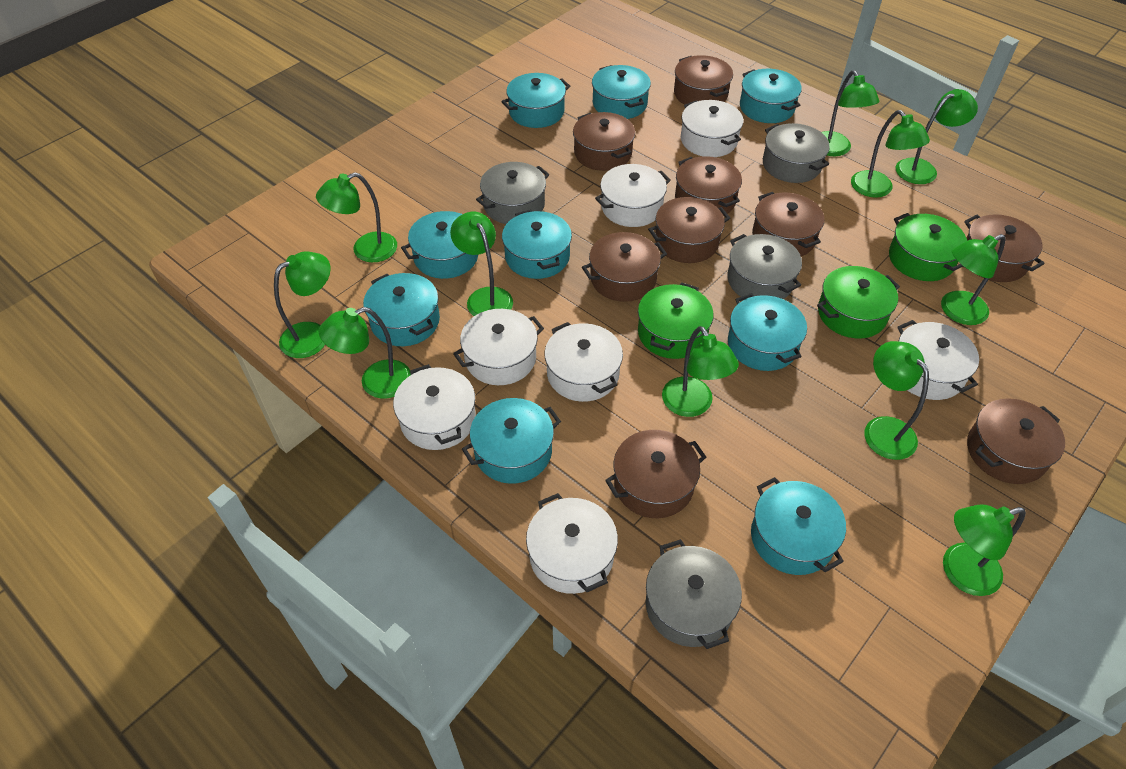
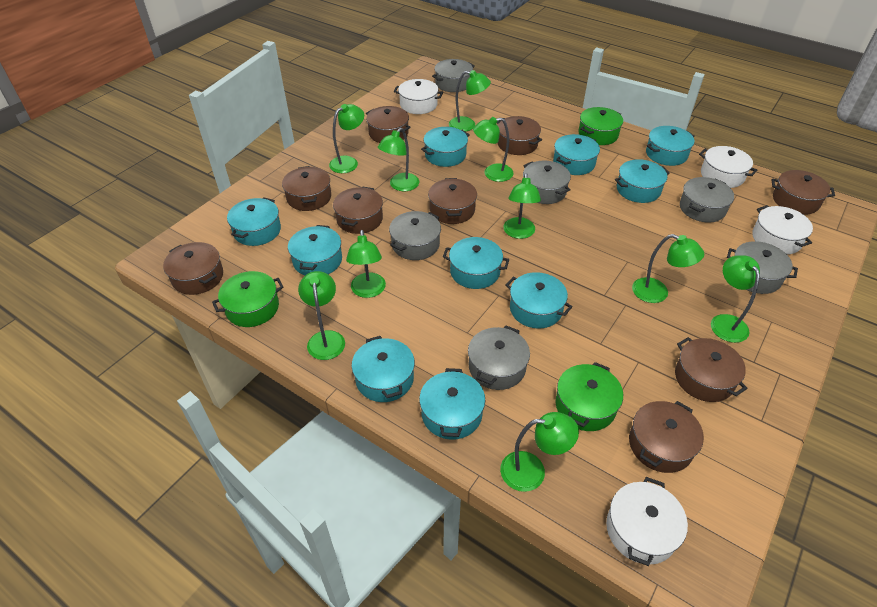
green lamp: 11 -> 10
grey pot: 4 -> 6
turquoise pot: 9 -> 10
white pot: 7 -> 4

